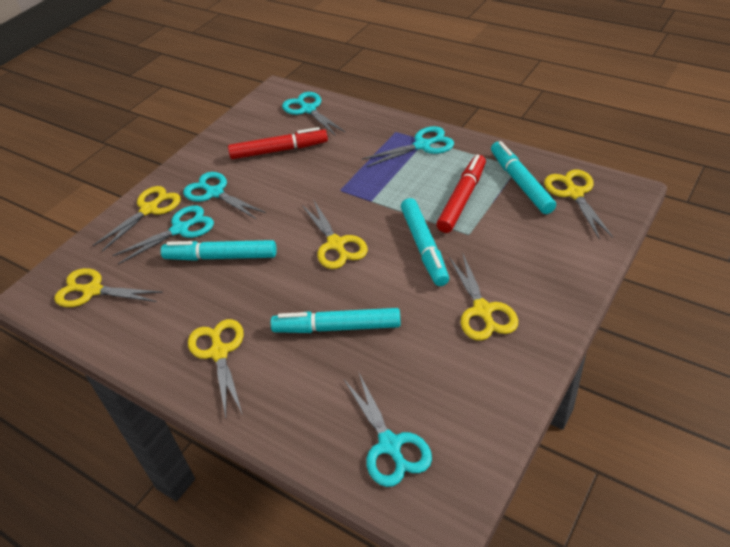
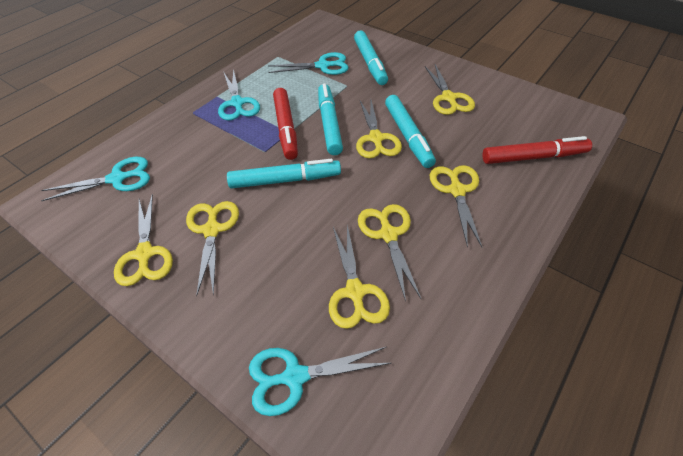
turquoise scissors: 5 -> 4
yellow scissors: 6 -> 7

